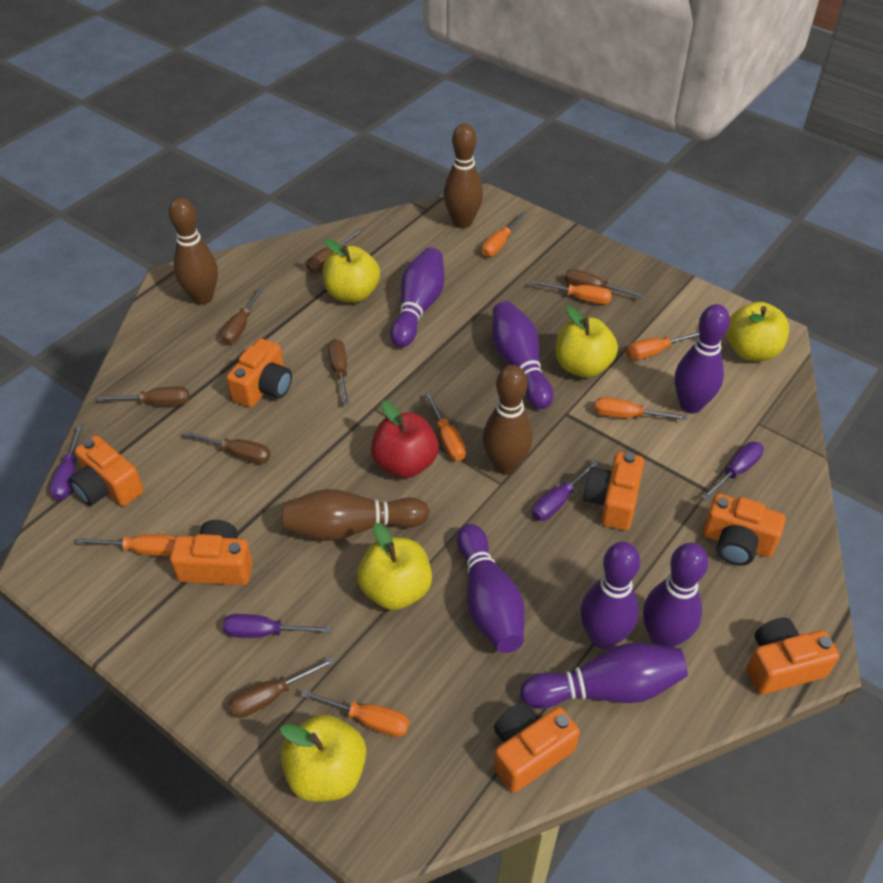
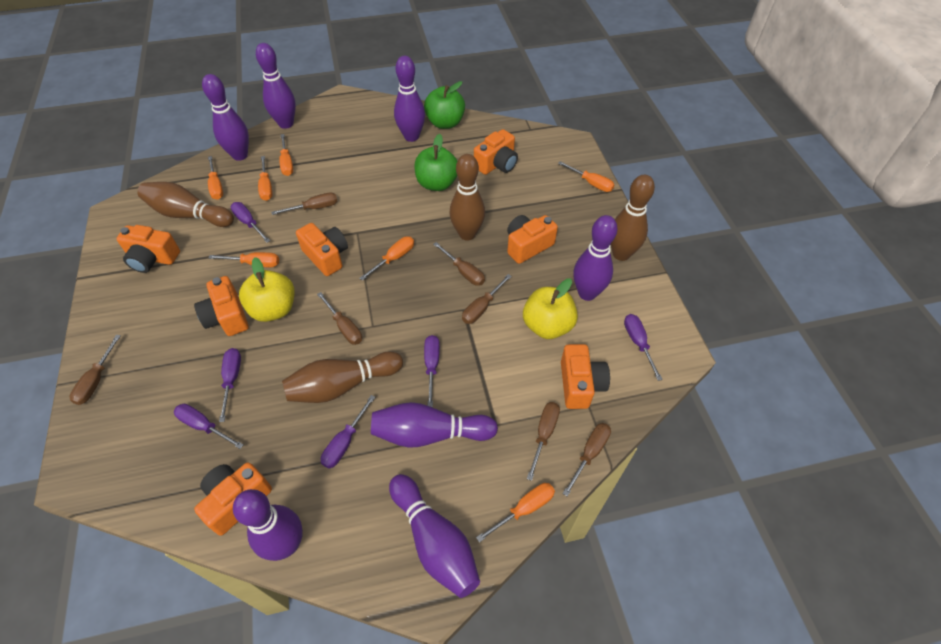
green apple: 0 -> 2
purple screwdriver: 4 -> 6
red apple: 1 -> 0
yellow apple: 5 -> 2

